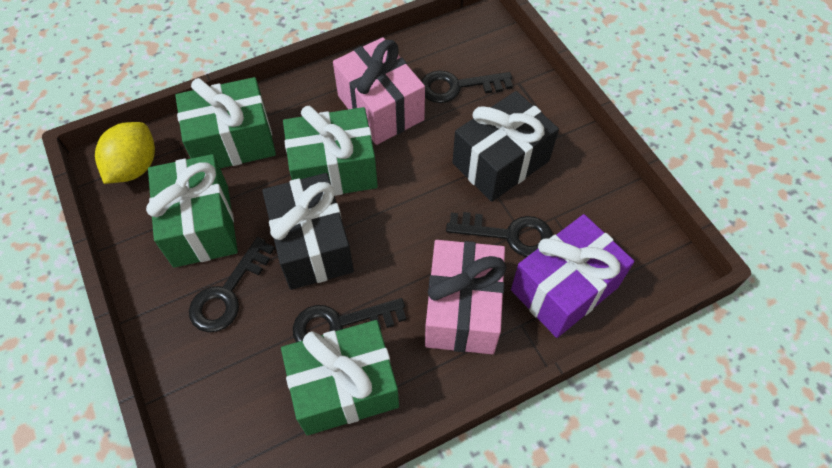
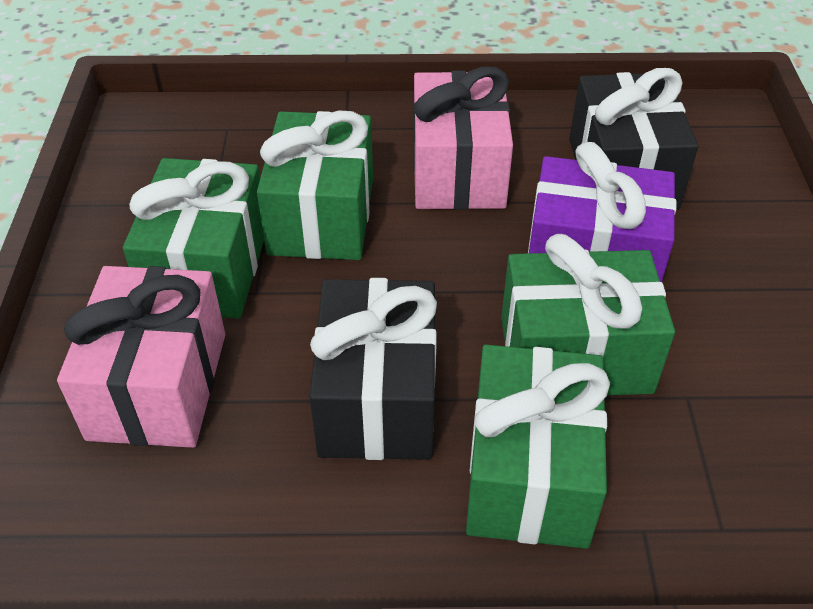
black key: 4 -> 0
yellow lemon: 1 -> 0

